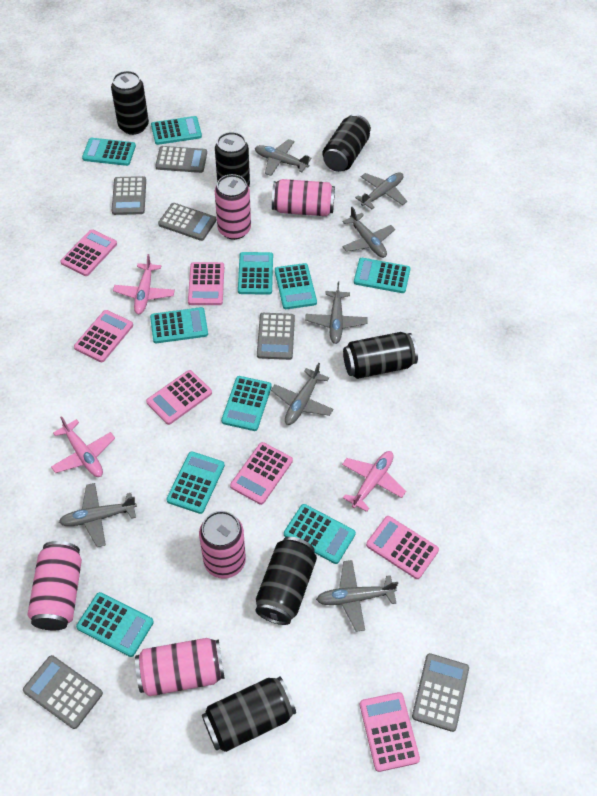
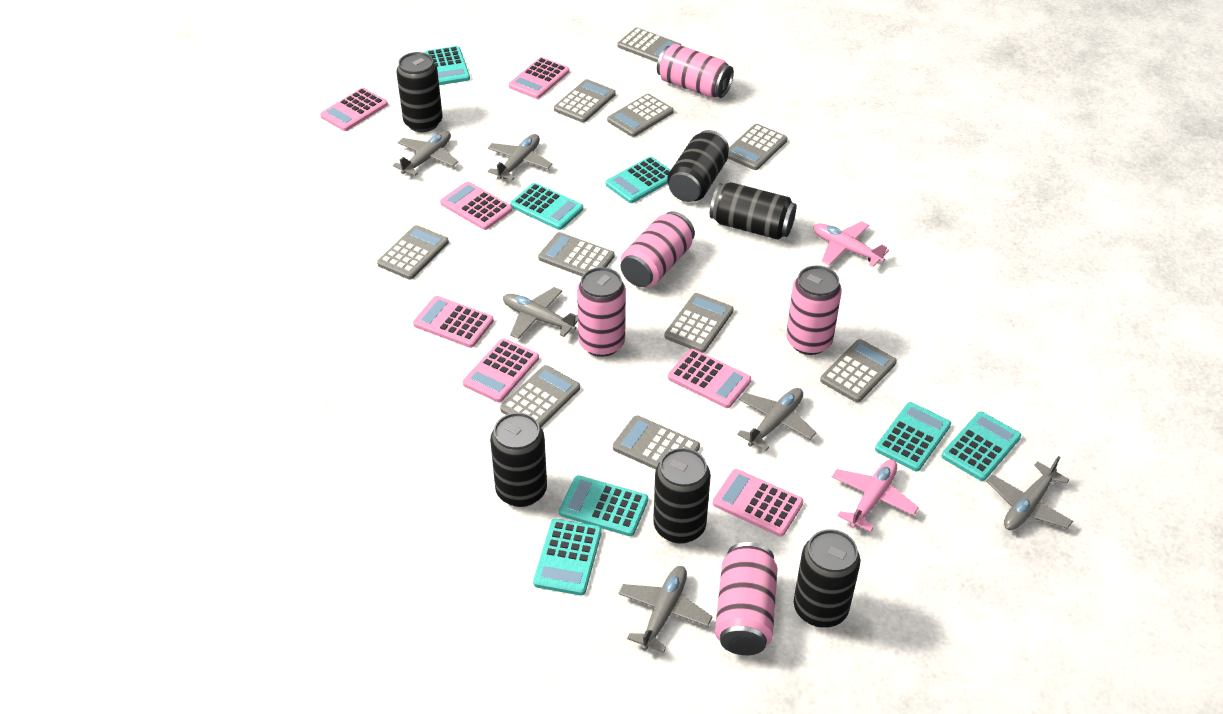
grey calculator: 6 -> 10
grey plane: 7 -> 6
pink plane: 3 -> 2
turquoise calculator: 10 -> 7

